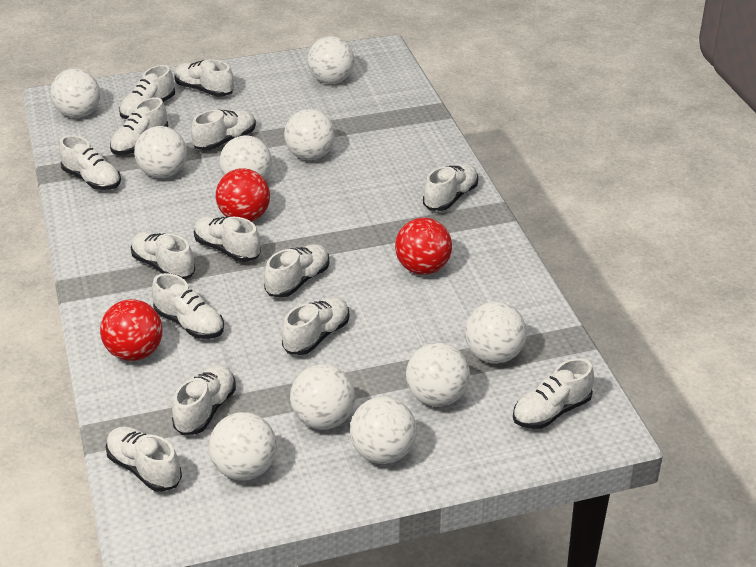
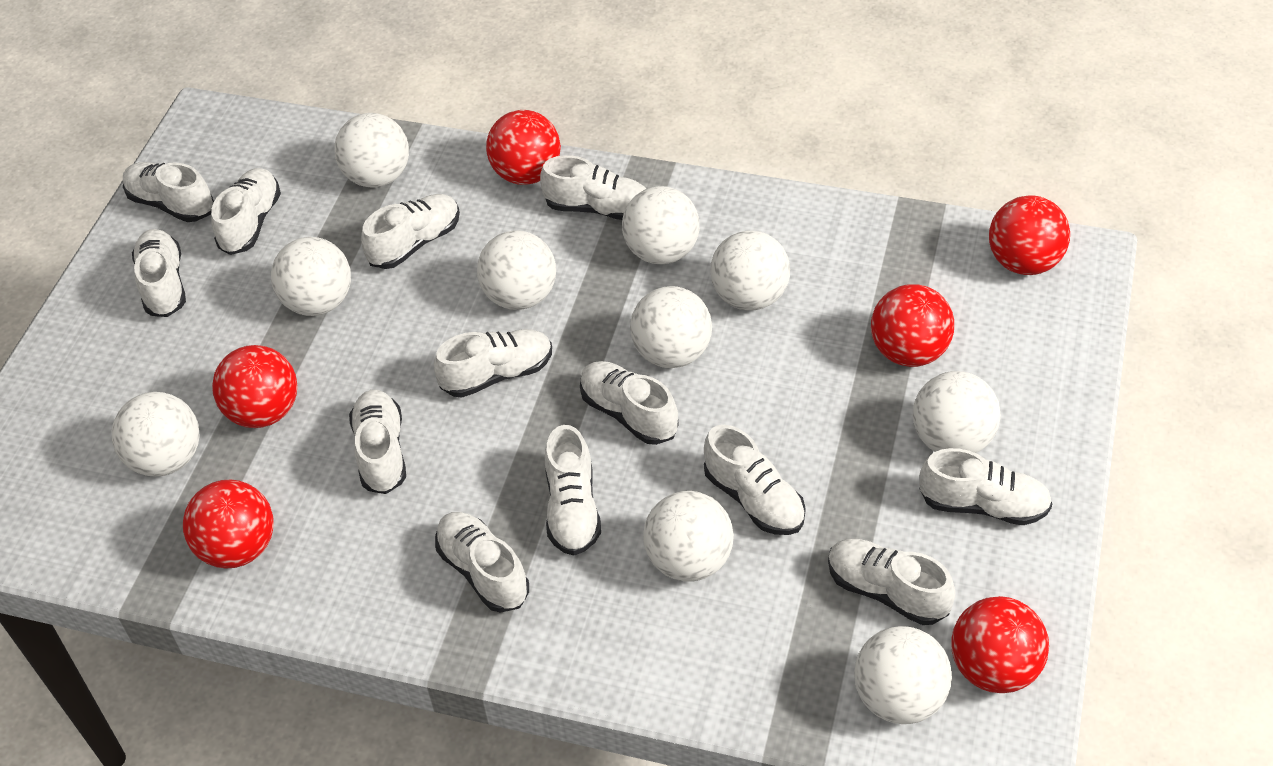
red ball: 3 -> 6
white shoe: 14 -> 13

